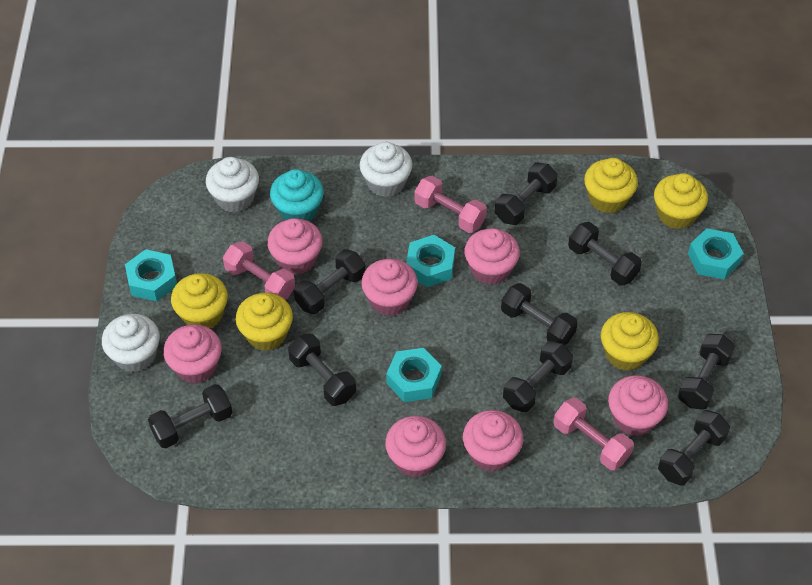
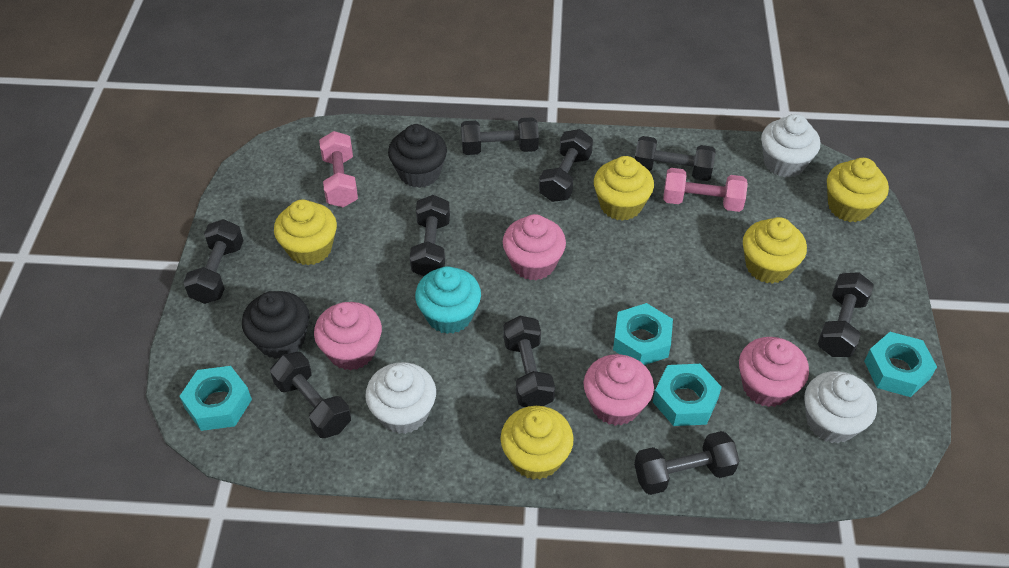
black cupcake: 0 -> 2
pink cupcake: 7 -> 4
pink dumbbell: 3 -> 2

